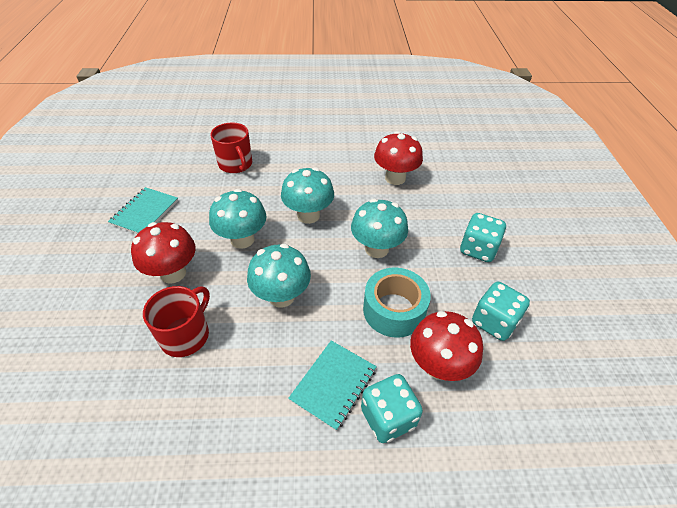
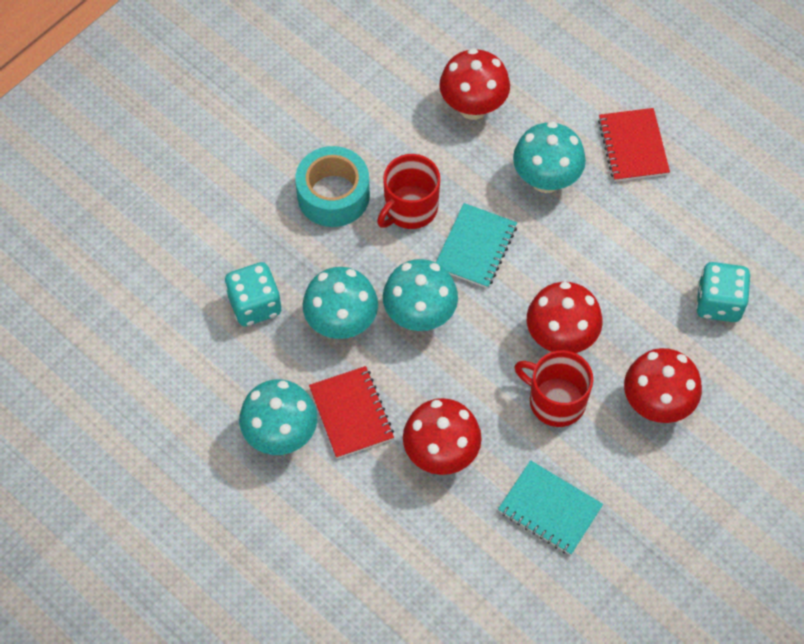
red mushroom: 3 -> 4
red notebook: 0 -> 2
turquoise dice: 3 -> 2

